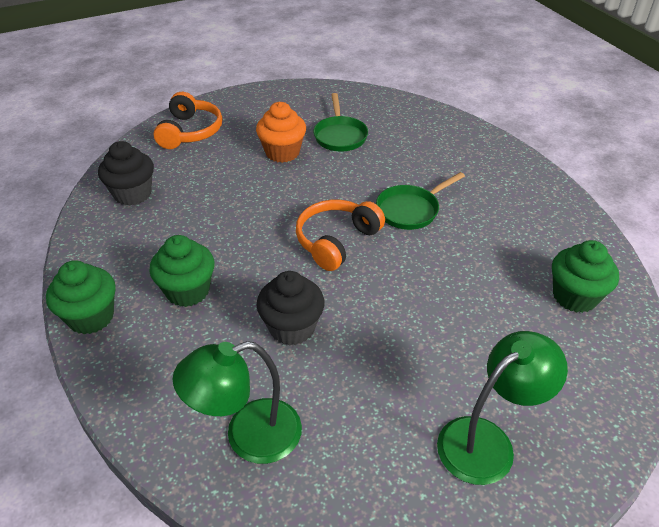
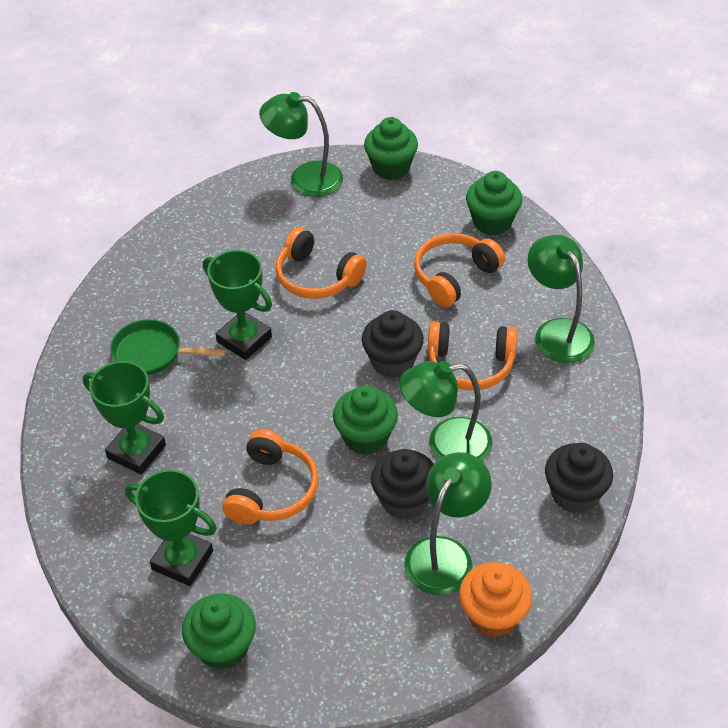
black cupcake: 2 -> 3
green cupcake: 3 -> 4
green lamp: 2 -> 4
green pan: 2 -> 1
green trophy: 0 -> 3
orange headphones: 2 -> 4

